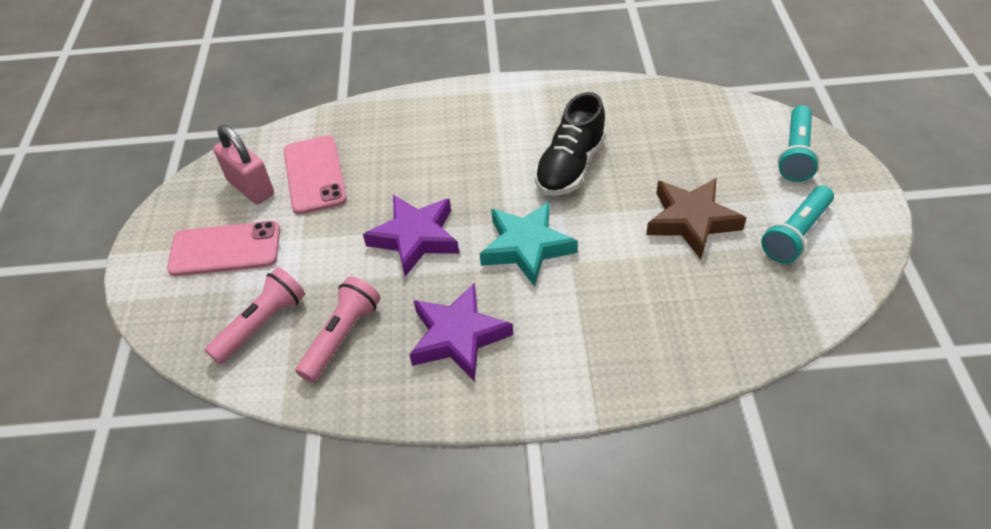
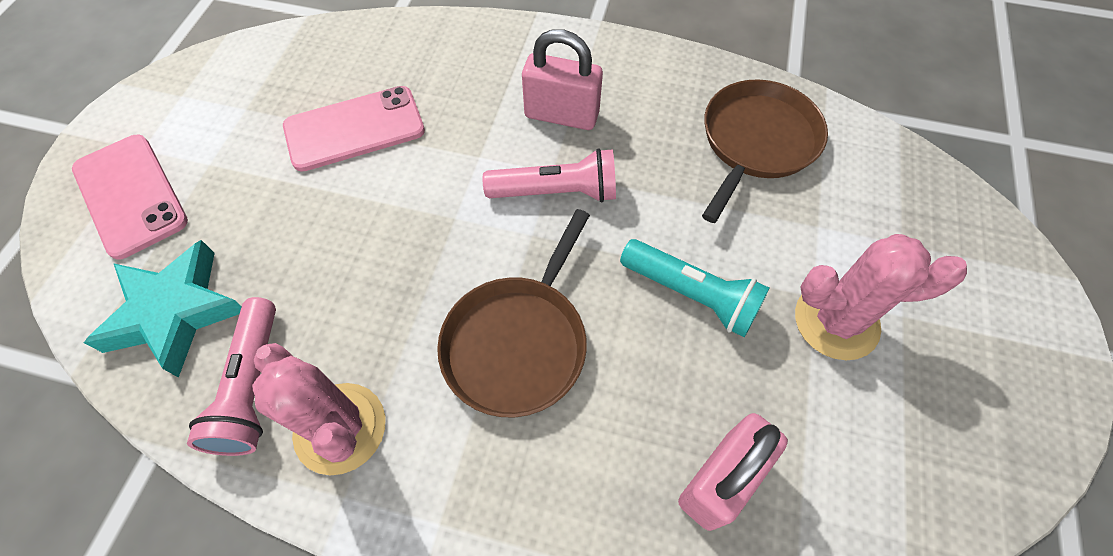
black shoe: 1 -> 0
brown pan: 0 -> 2
brown star: 1 -> 0
pink cactus: 0 -> 2
pink padlock: 1 -> 2
purple star: 2 -> 0
turquoise flashlight: 2 -> 1

